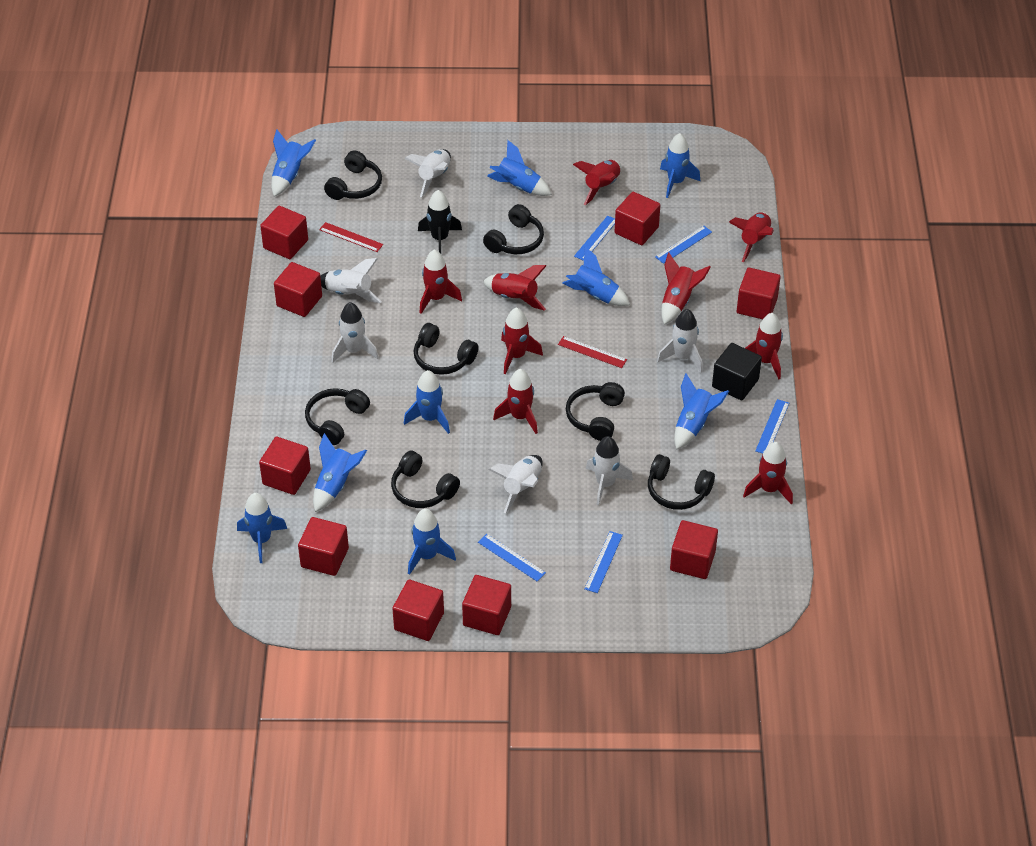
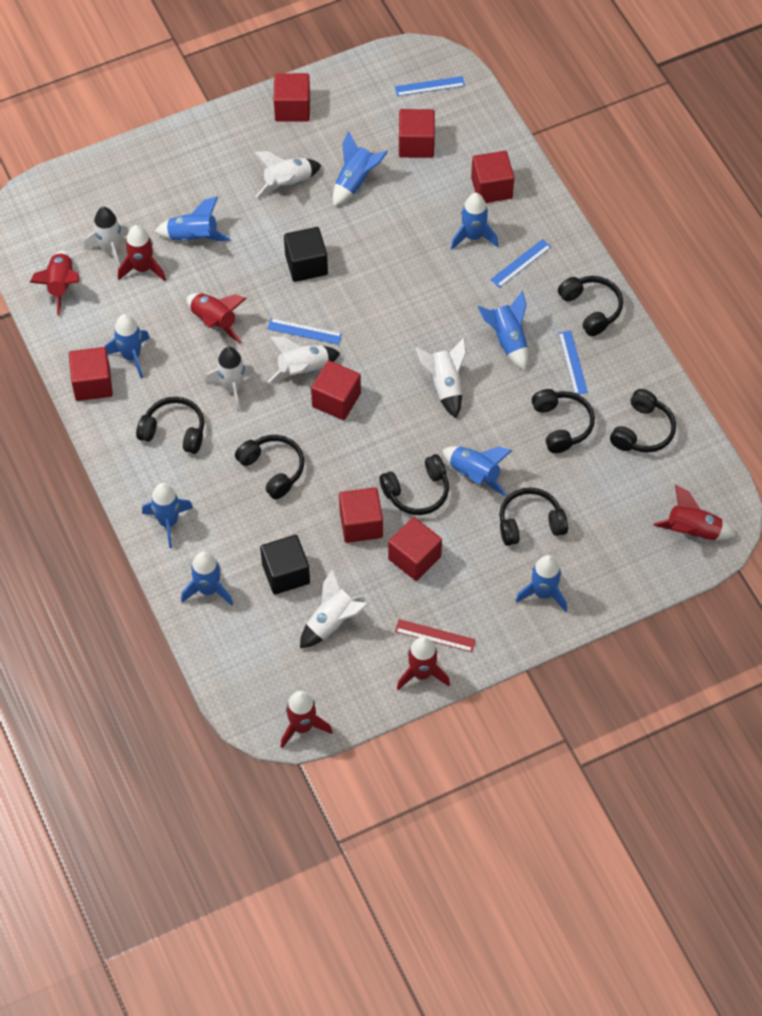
black cube: 1 -> 2
black rocket: 1 -> 0
blue ruler: 5 -> 4
red cube: 9 -> 7
red rocket: 9 -> 6
red ruler: 2 -> 1

